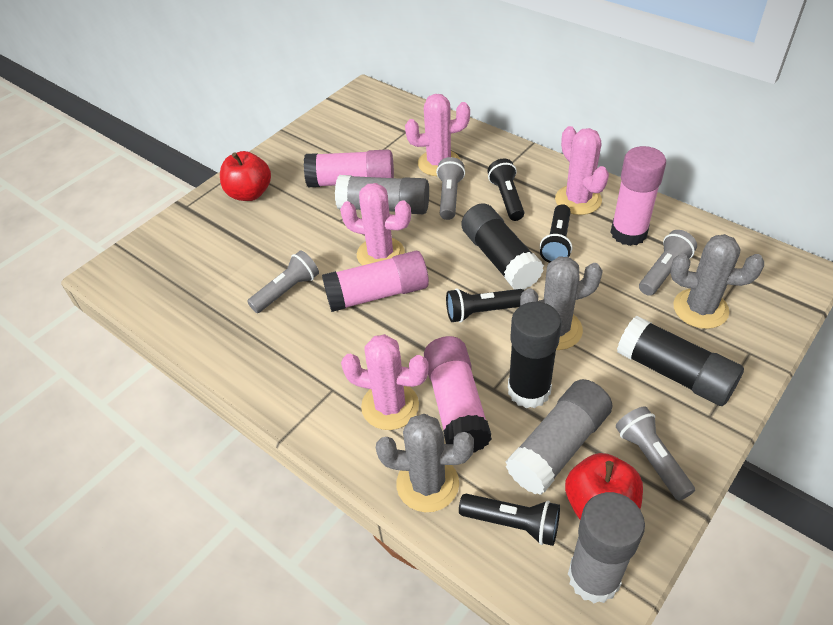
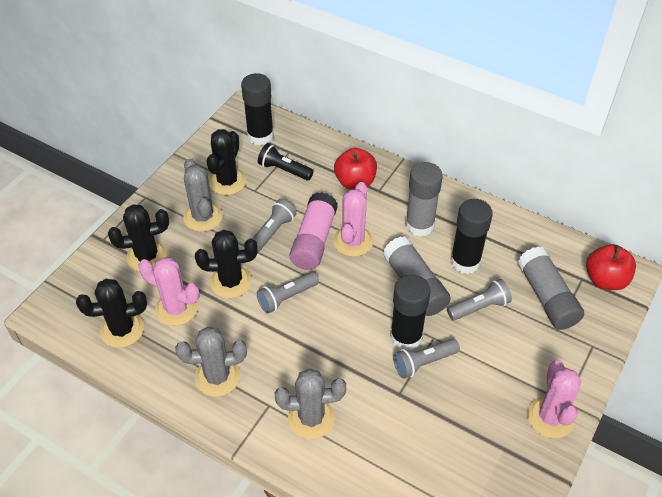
black cactus: 0 -> 4
black flashlight: 4 -> 1
pink cactus: 4 -> 3
pink glue stick: 4 -> 1

